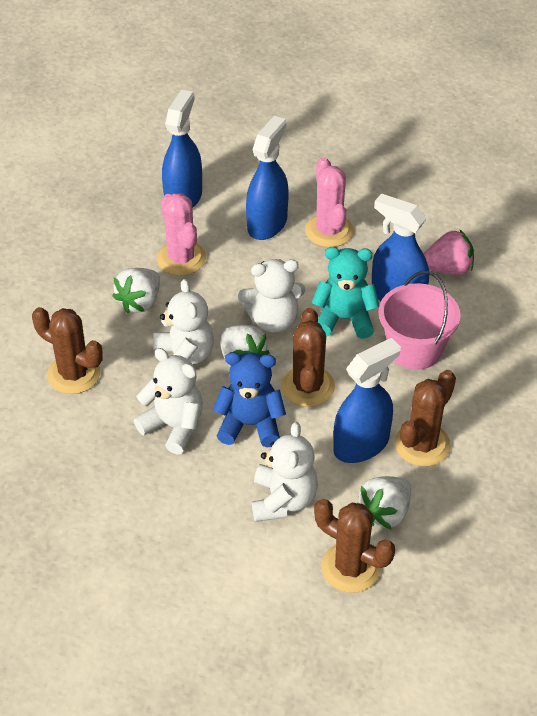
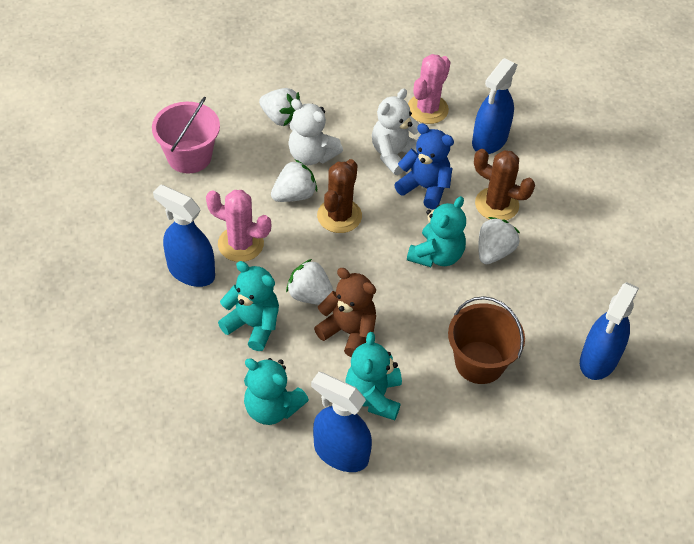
brown bucket: 0 -> 1
brown cactus: 4 -> 2
brown teddy bear: 0 -> 1
pink strawberry: 1 -> 0
turquoise teddy bear: 1 -> 4
white strawberry: 3 -> 4
white teddy bear: 4 -> 2

